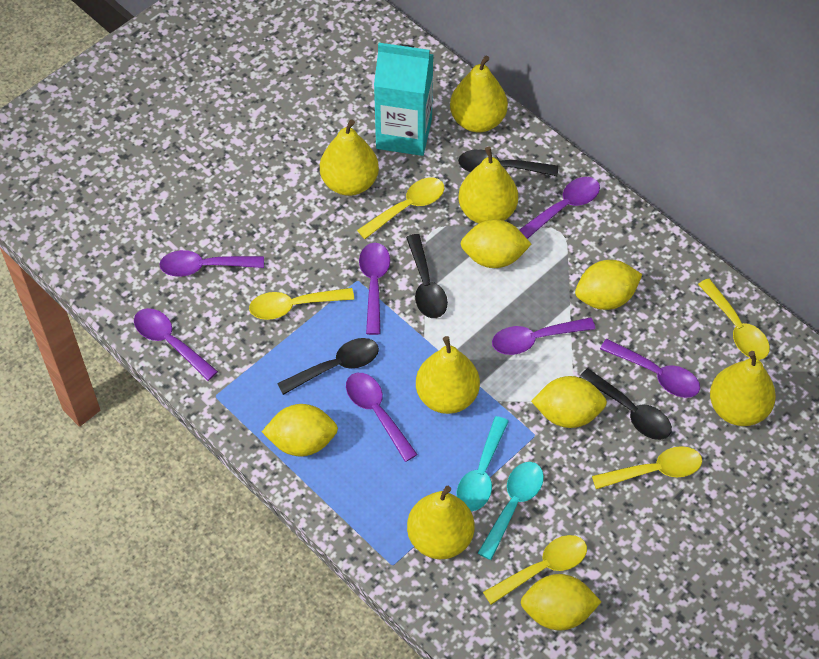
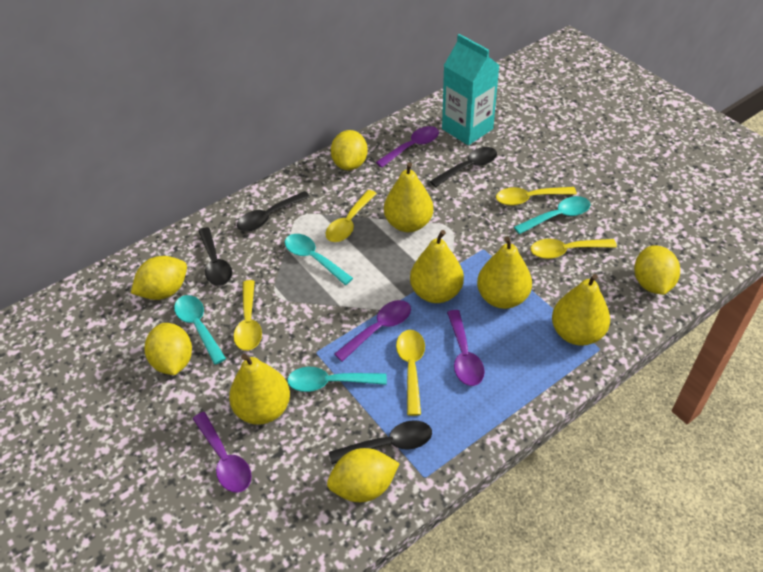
purple spoon: 7 -> 4
turquoise spoon: 2 -> 4
yellow pear: 6 -> 5

